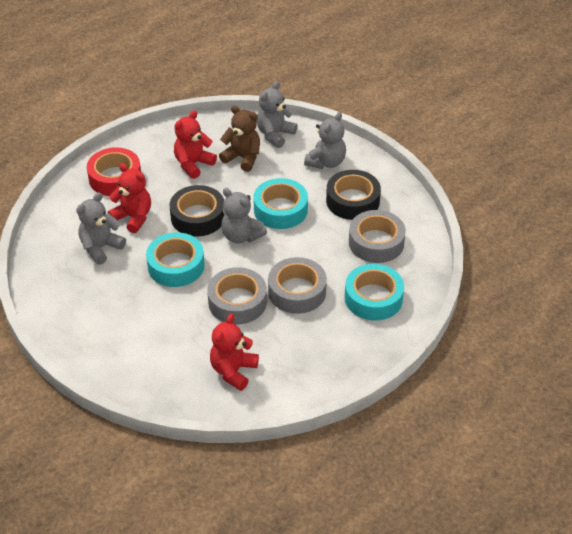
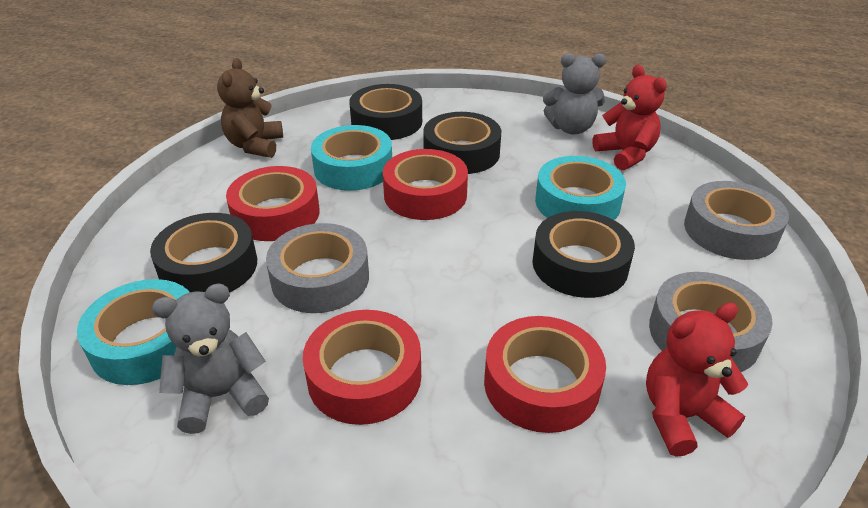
black tape: 2 -> 4
grey teddy bear: 4 -> 2
red tape: 1 -> 4
red teddy bear: 3 -> 2

